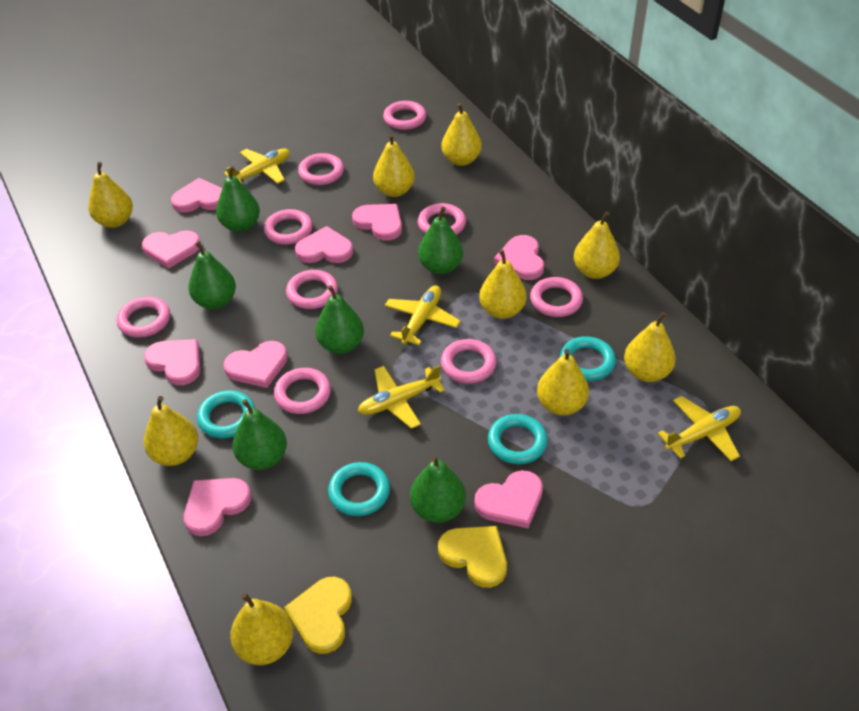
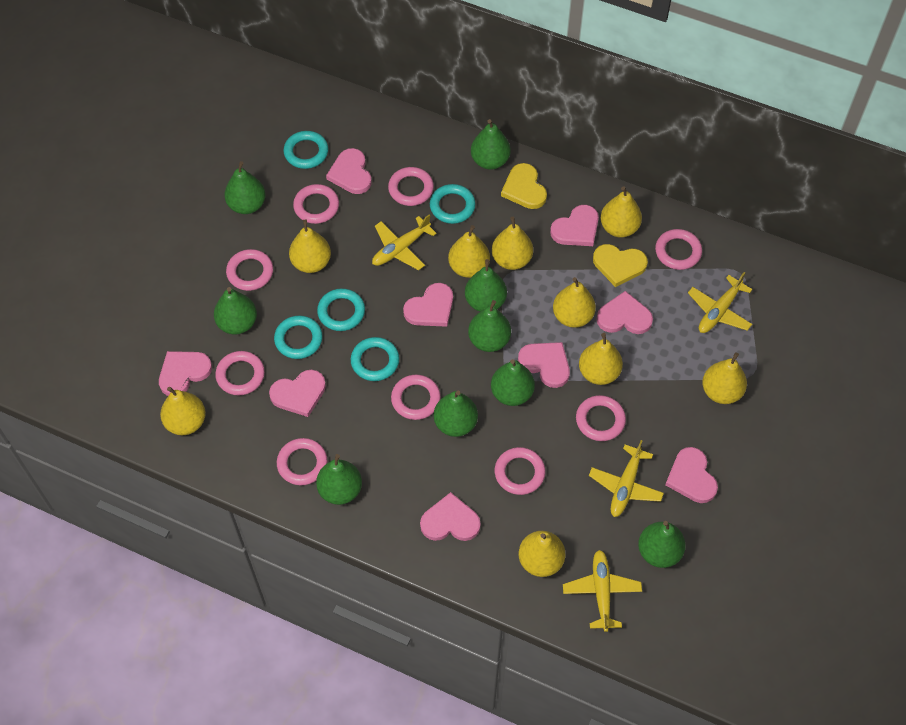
green pear: 6 -> 9
turquoise ring: 4 -> 5

